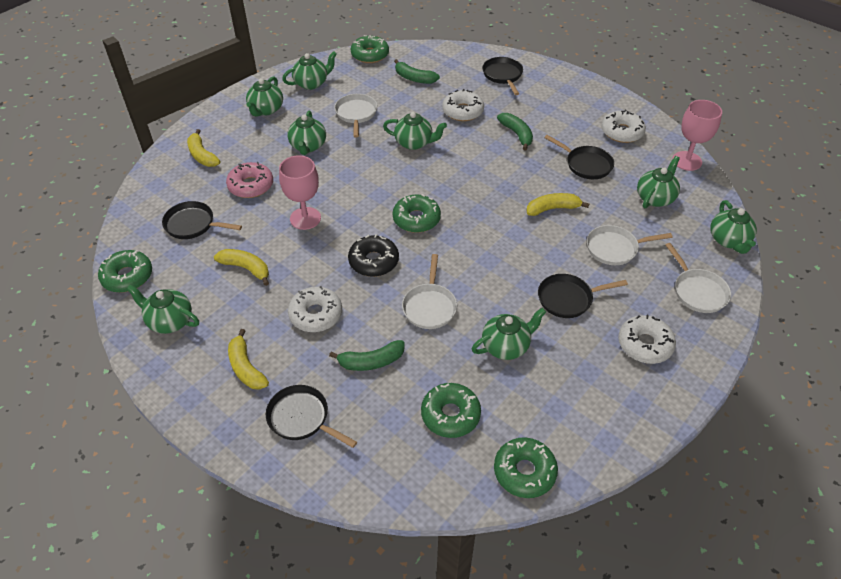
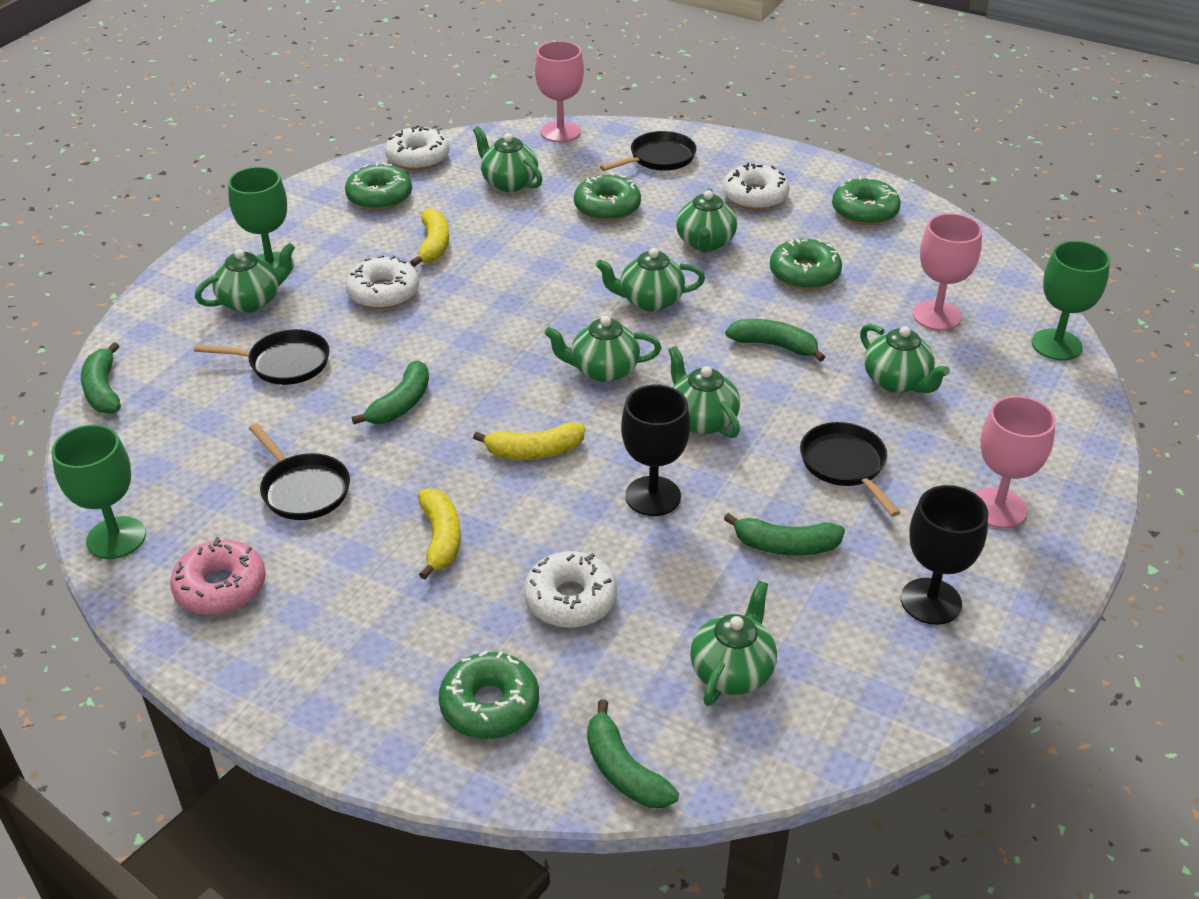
black donut: 1 -> 0
black goblet: 0 -> 2
black pan: 5 -> 4
green banana: 3 -> 5
green goblet: 0 -> 3
pink goblet: 2 -> 3
white pan: 4 -> 0
yellow banana: 4 -> 3

